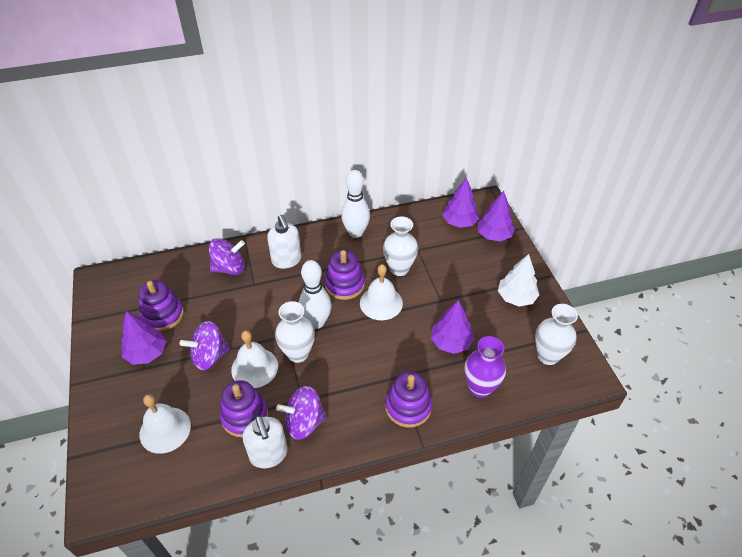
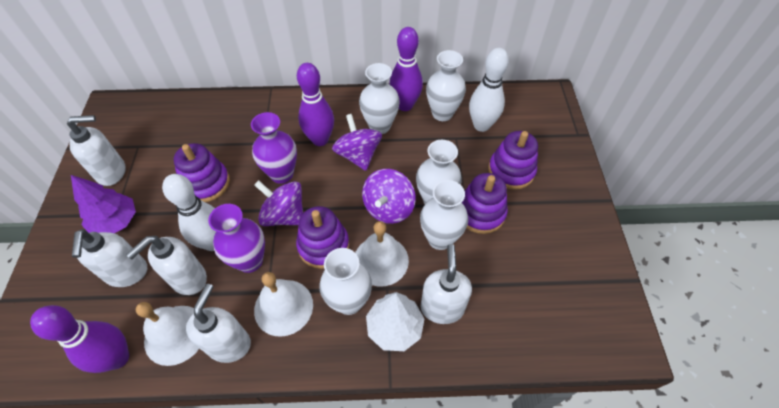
purple bowling pin: 0 -> 3
purple tree: 4 -> 1
purple vase: 1 -> 2
white soap dispenser: 2 -> 5
white vase: 3 -> 5

